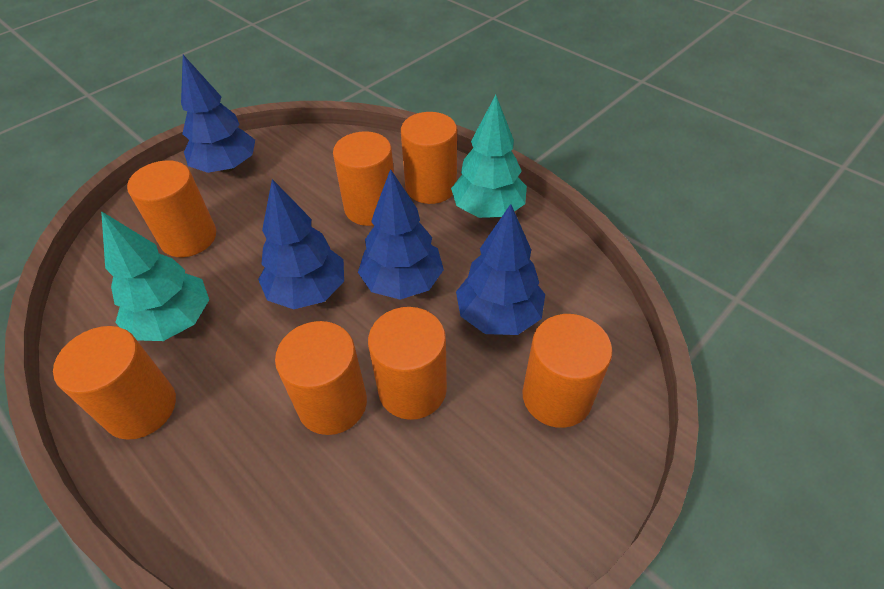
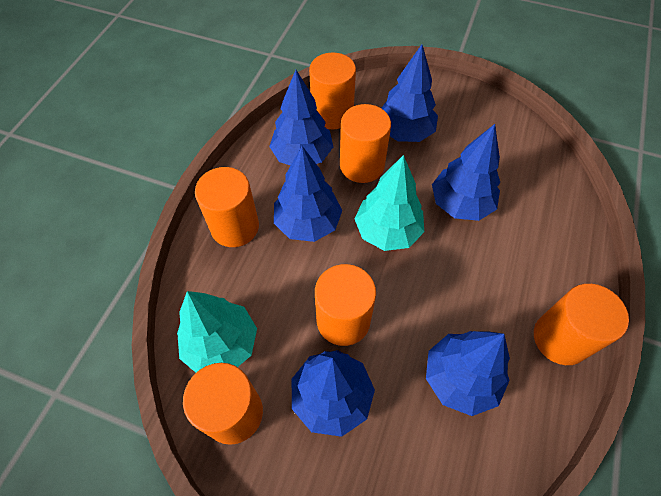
blue tree: 4 -> 6
orange cylinder: 7 -> 6

